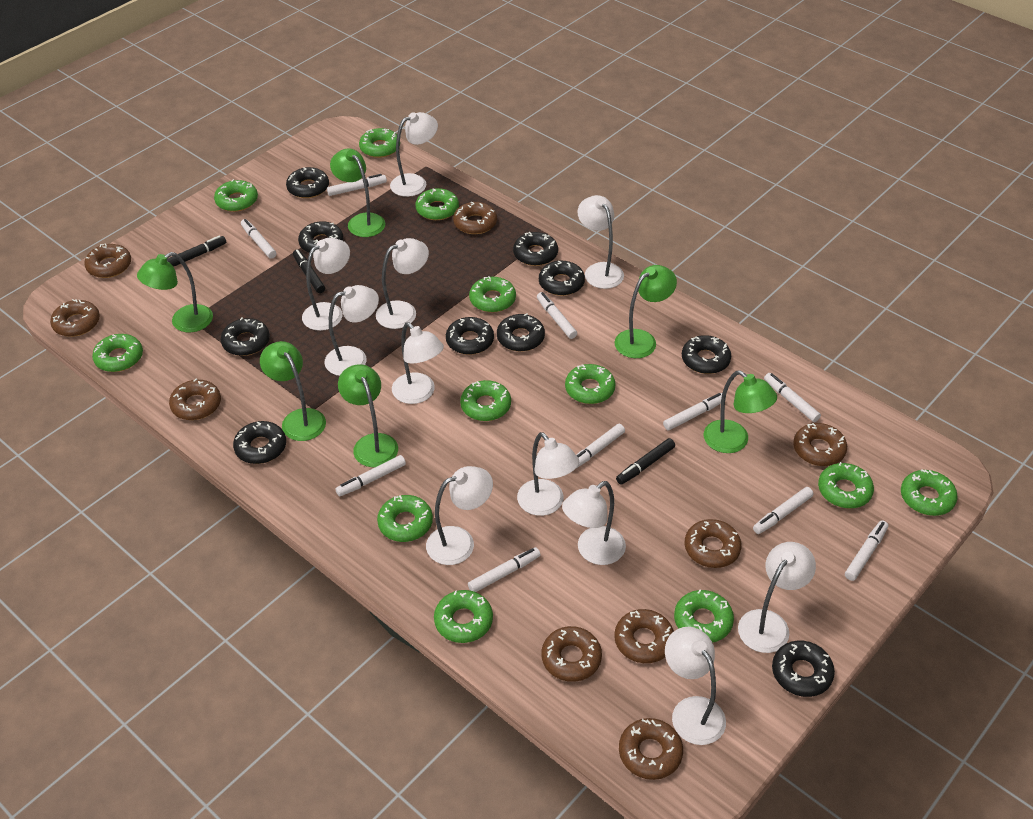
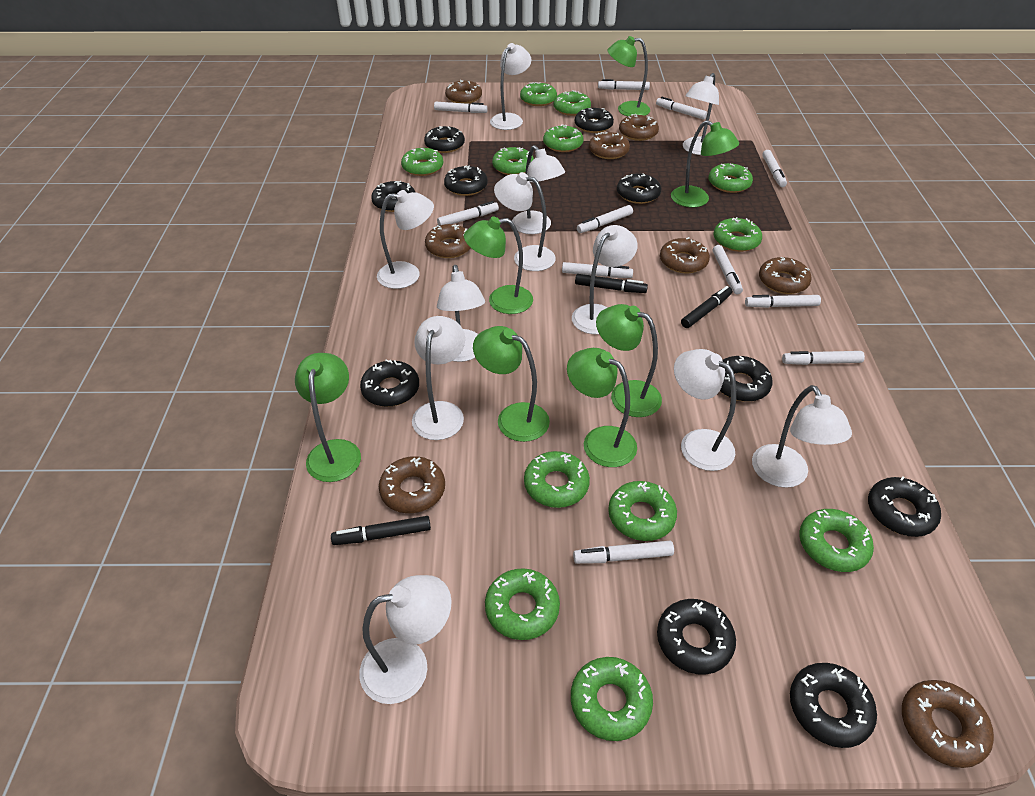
brown donut: 9 -> 8
green lamp: 6 -> 7
white marker: 10 -> 11

